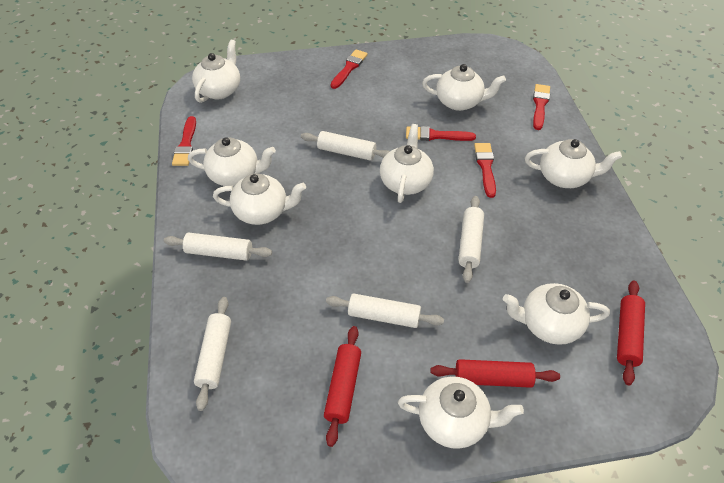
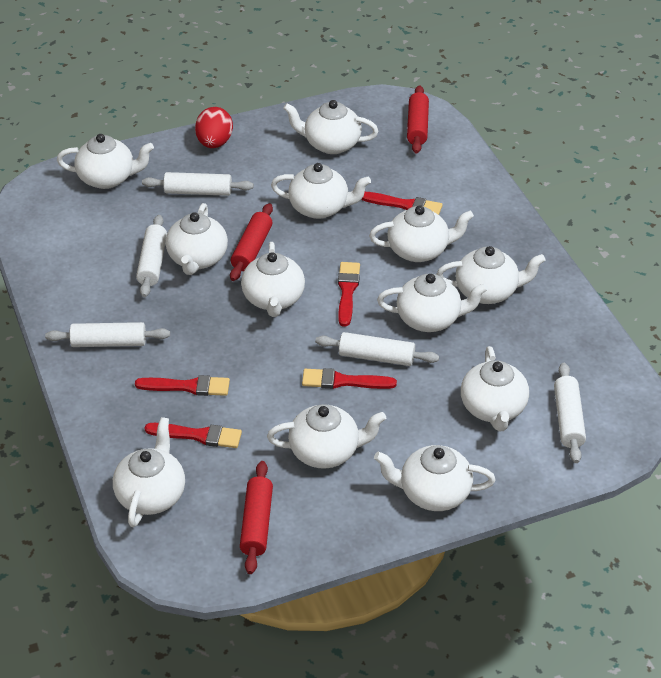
red egg: 0 -> 1
white teapot: 8 -> 12

